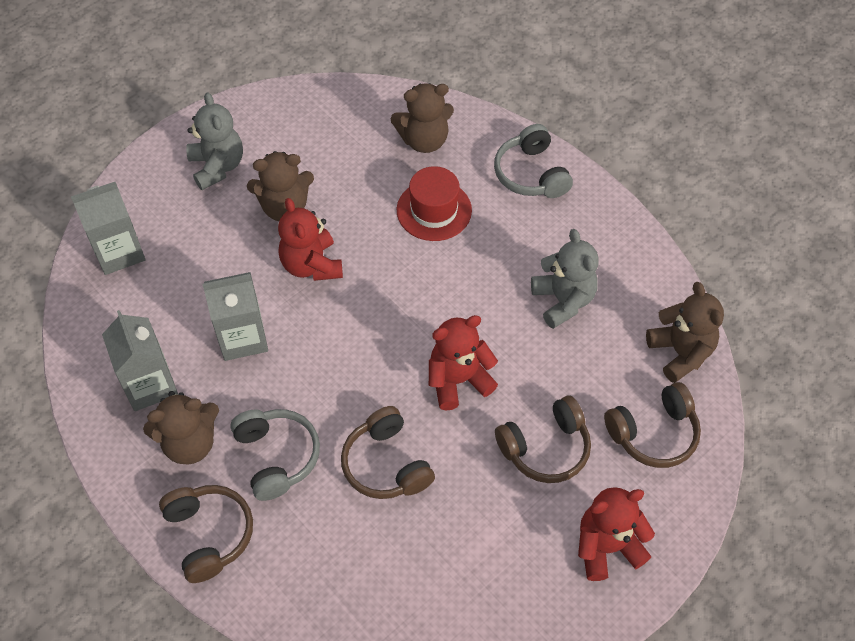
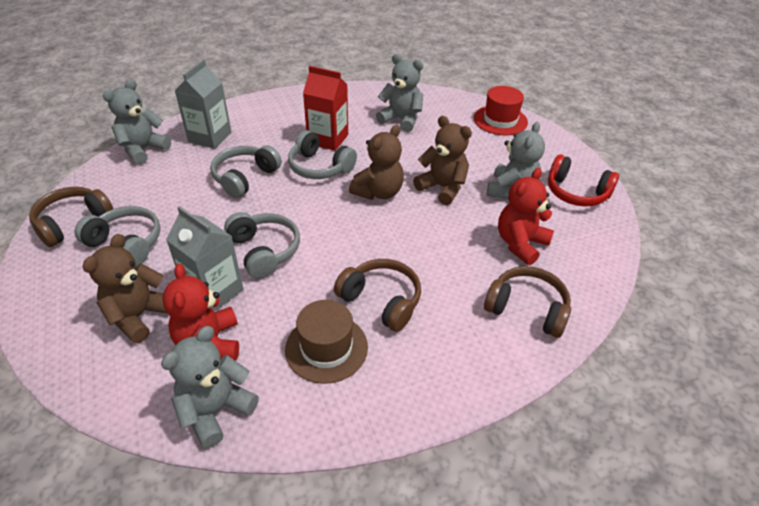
brown hat: 0 -> 1
brown headphones: 4 -> 3
brown teddy bear: 4 -> 3
grey carton: 3 -> 2
grey headphones: 2 -> 4
grey teddy bear: 2 -> 4
red carton: 0 -> 1
red headphones: 0 -> 1
red teddy bear: 3 -> 2

